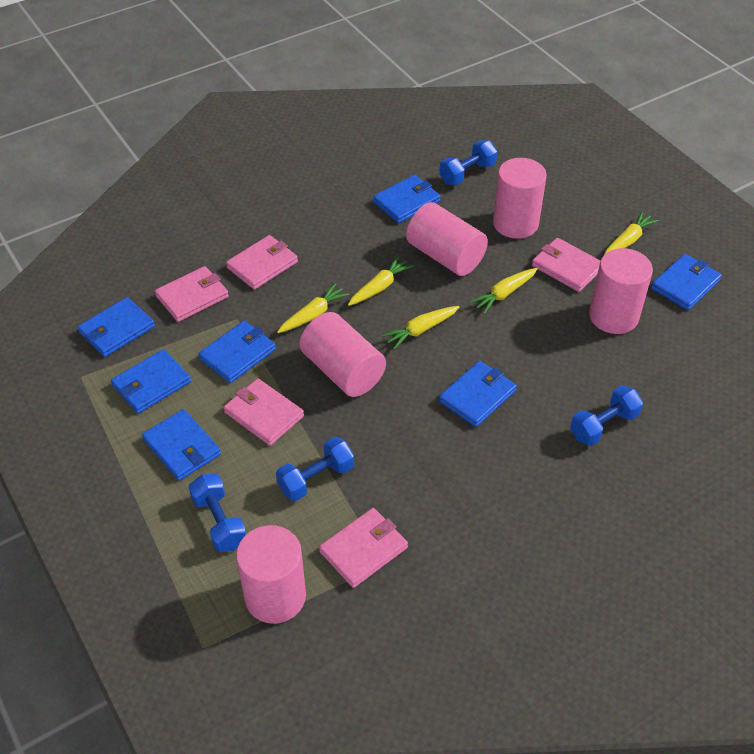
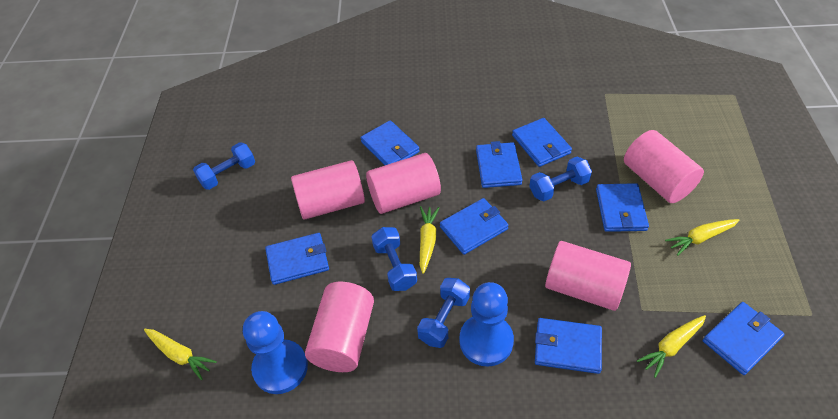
blue pawn: 0 -> 2
blue wallet: 7 -> 8
pink wallet: 5 -> 0
yellow carrot: 5 -> 4

